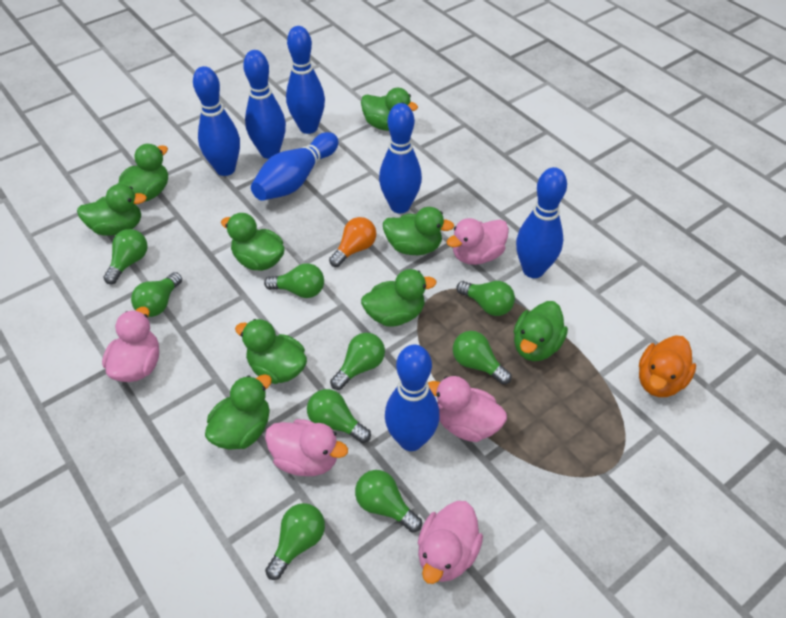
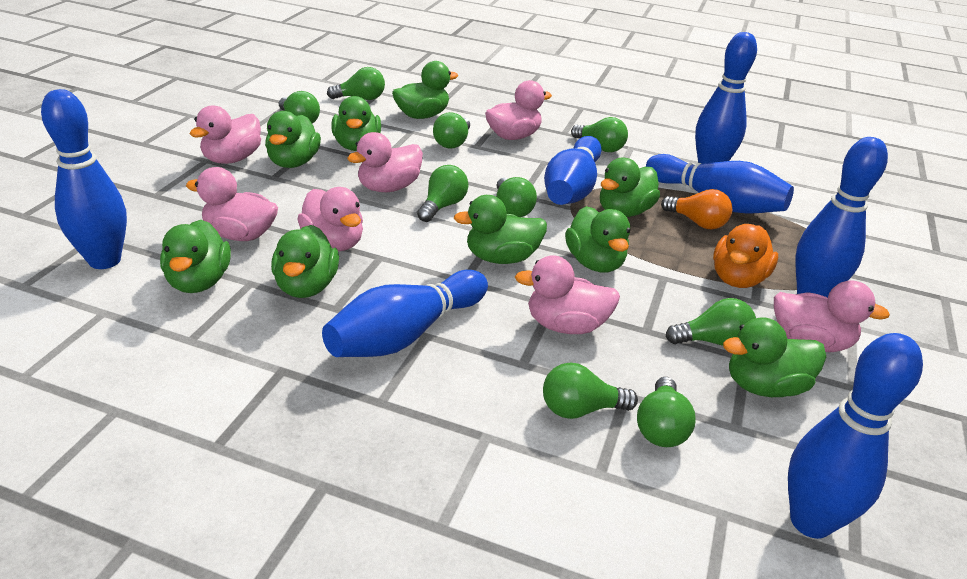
pink duck: 5 -> 7

